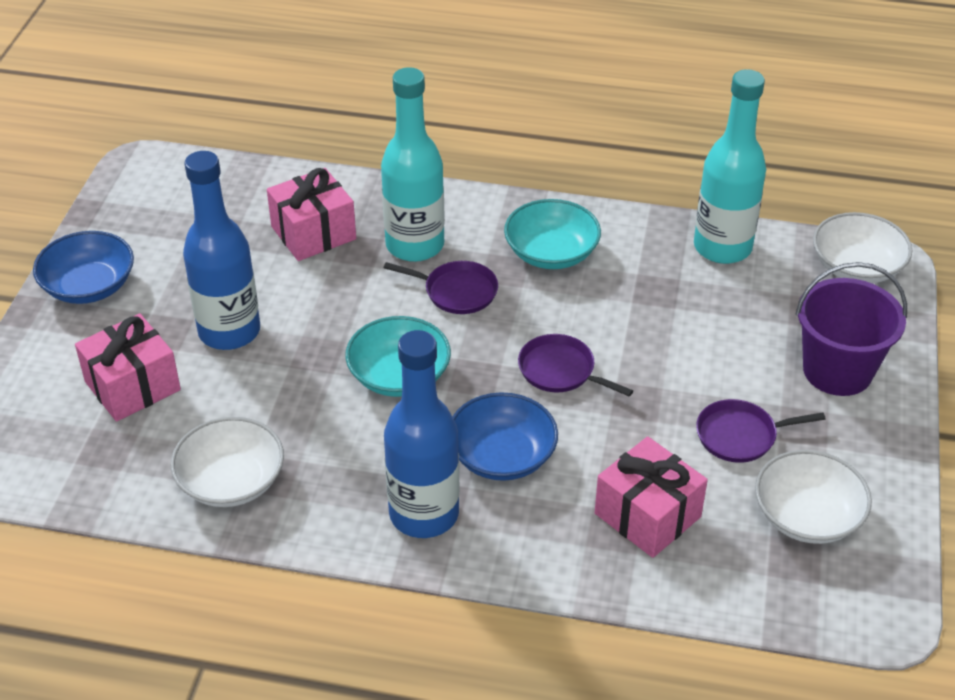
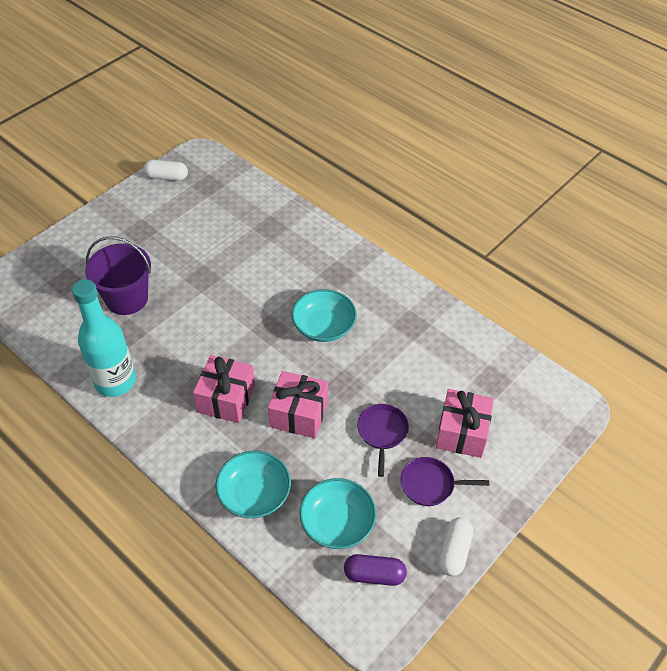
blue bottle: 2 -> 0
blue bowl: 2 -> 0
purple capsule: 0 -> 1
purple pan: 3 -> 2
turquoise bottle: 2 -> 1
turquoise bowl: 2 -> 3
white bowl: 3 -> 0
white capsule: 0 -> 2

